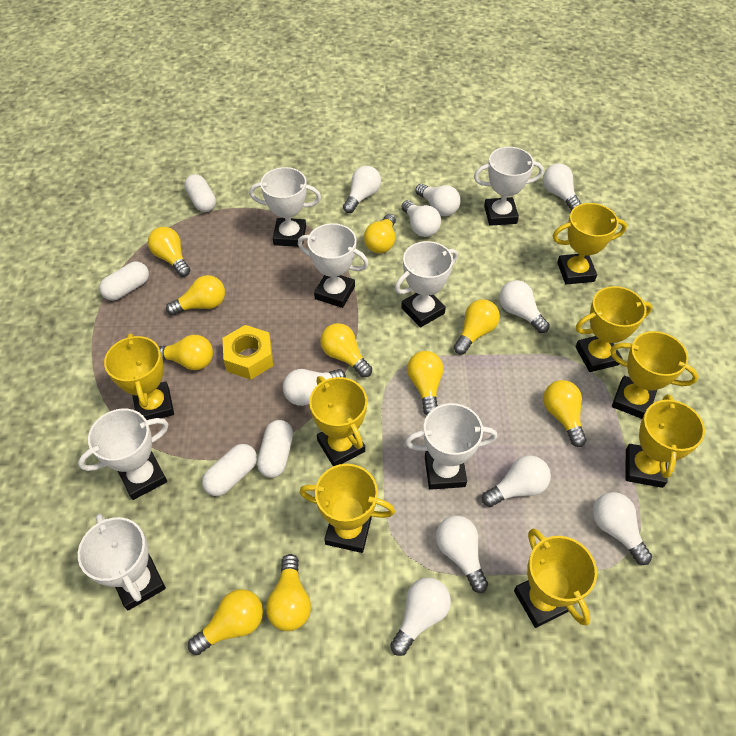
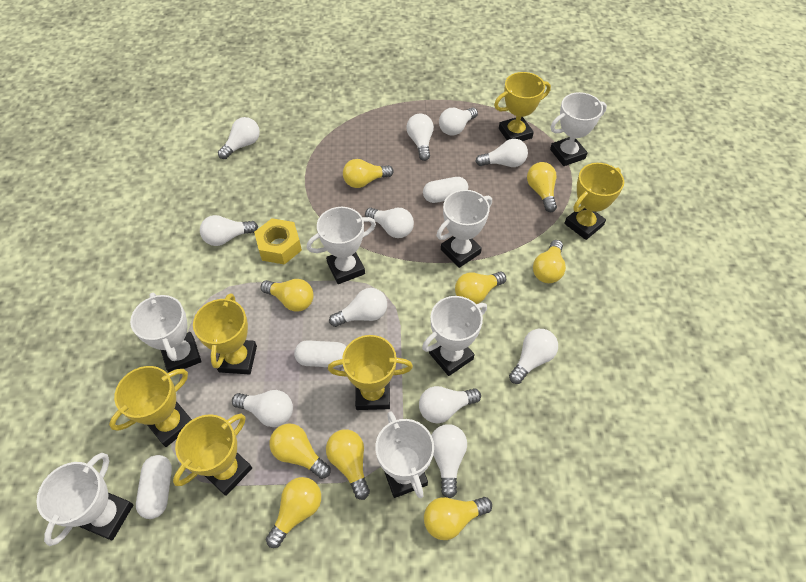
white capsule: 4 -> 3
white light bulb: 10 -> 11
yellow light bulb: 10 -> 9
yellow trophy: 8 -> 6

